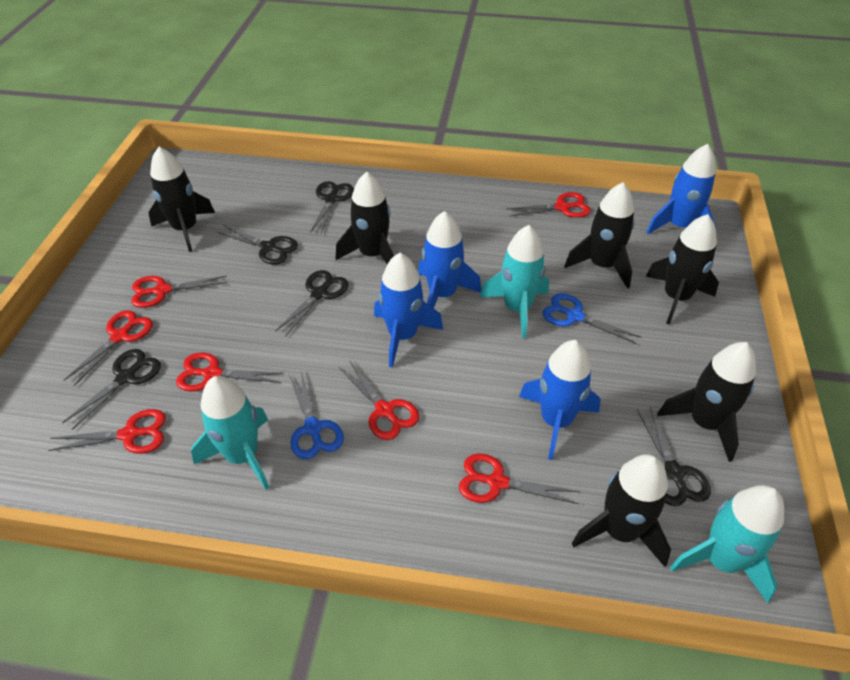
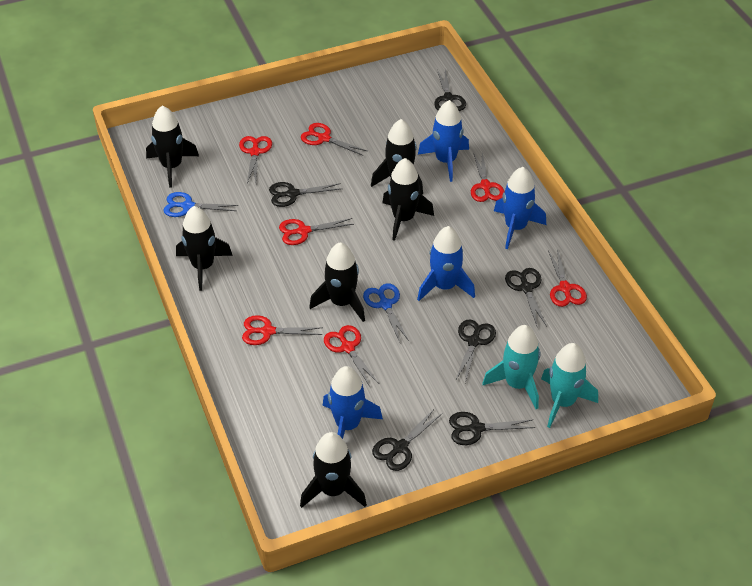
black scissors: 5 -> 6
turquoise rocket: 3 -> 2

